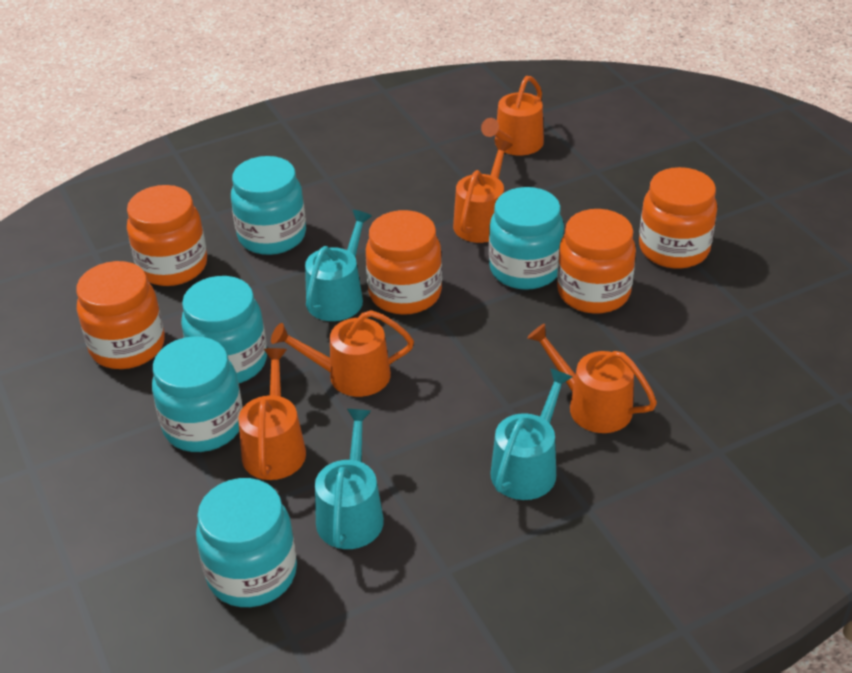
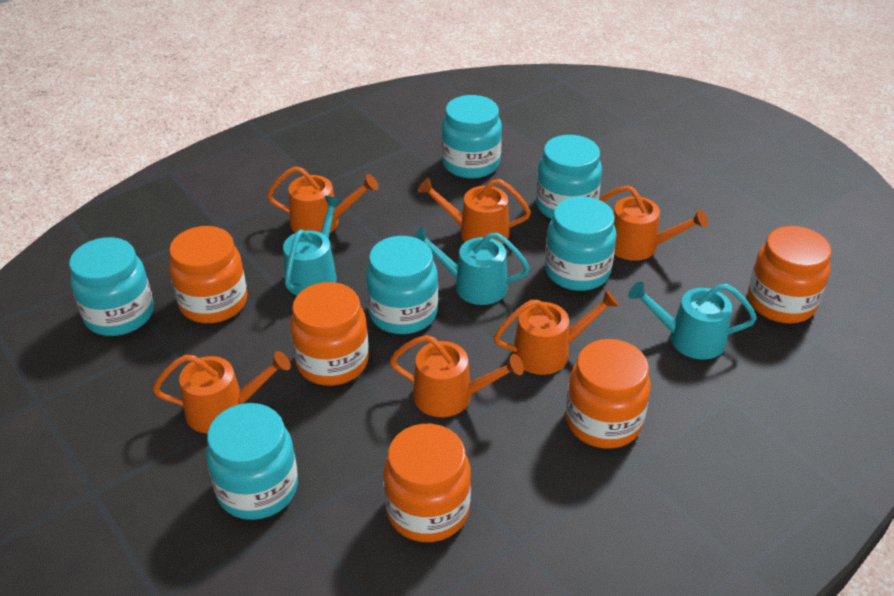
orange watering can: 5 -> 6
turquoise jar: 5 -> 6

